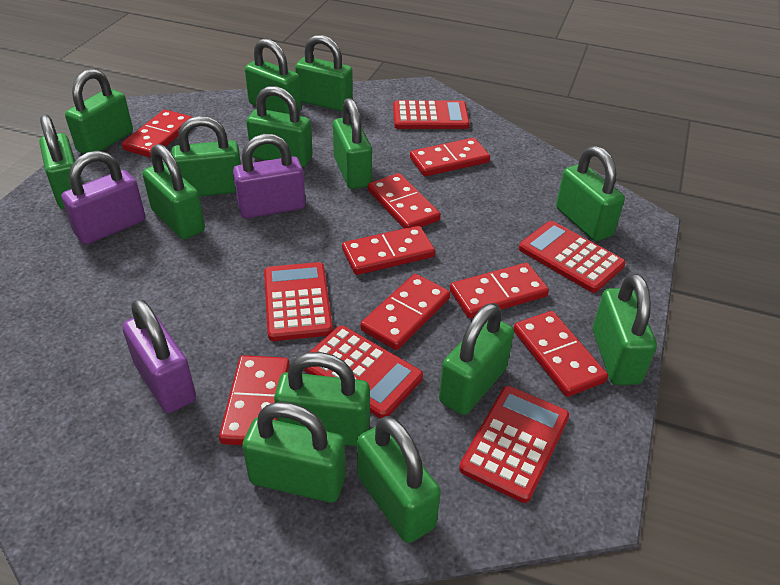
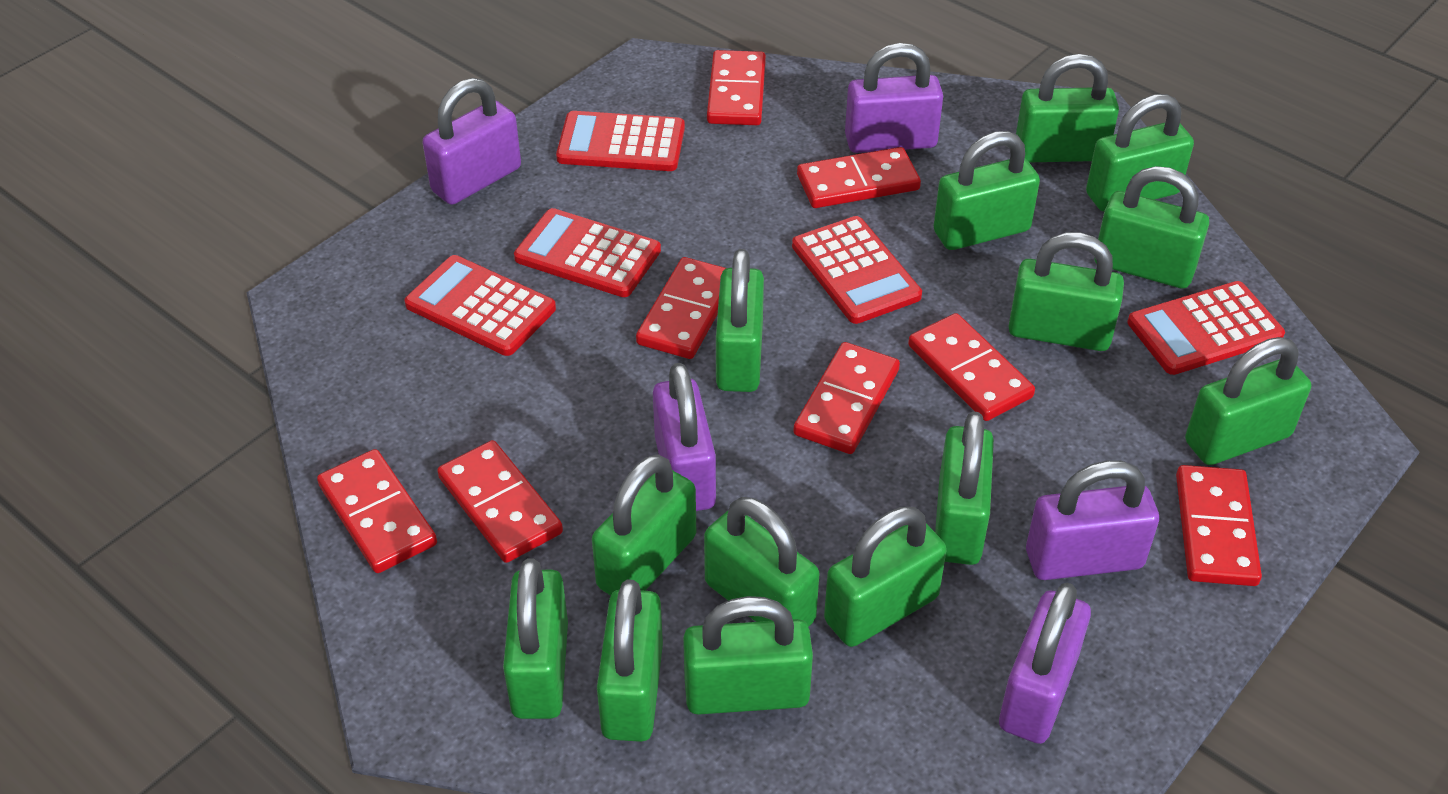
purple padlock: 3 -> 5

